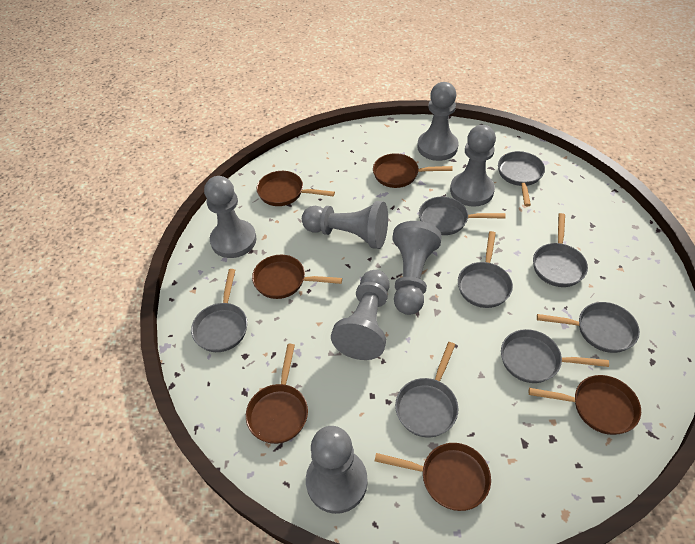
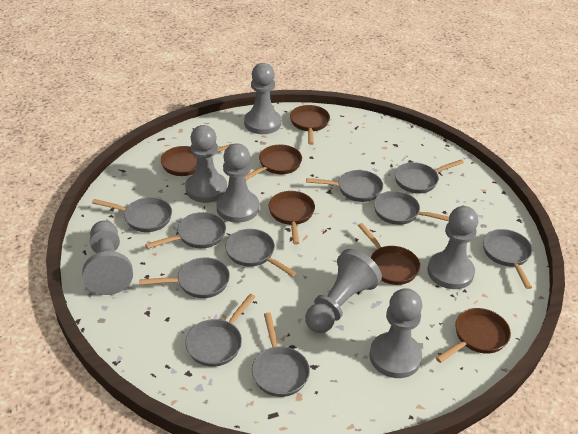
grey pan: 8 -> 10

